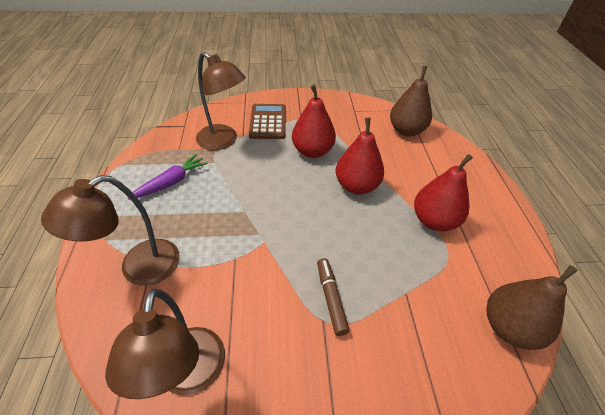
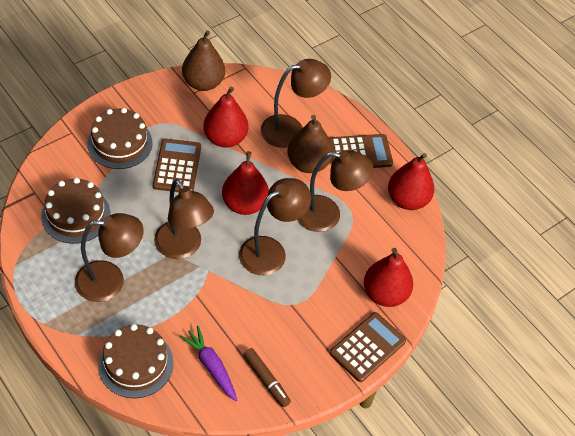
brown cake: 0 -> 3
brown calculator: 1 -> 3
brown lamp: 3 -> 5
red pear: 3 -> 4

